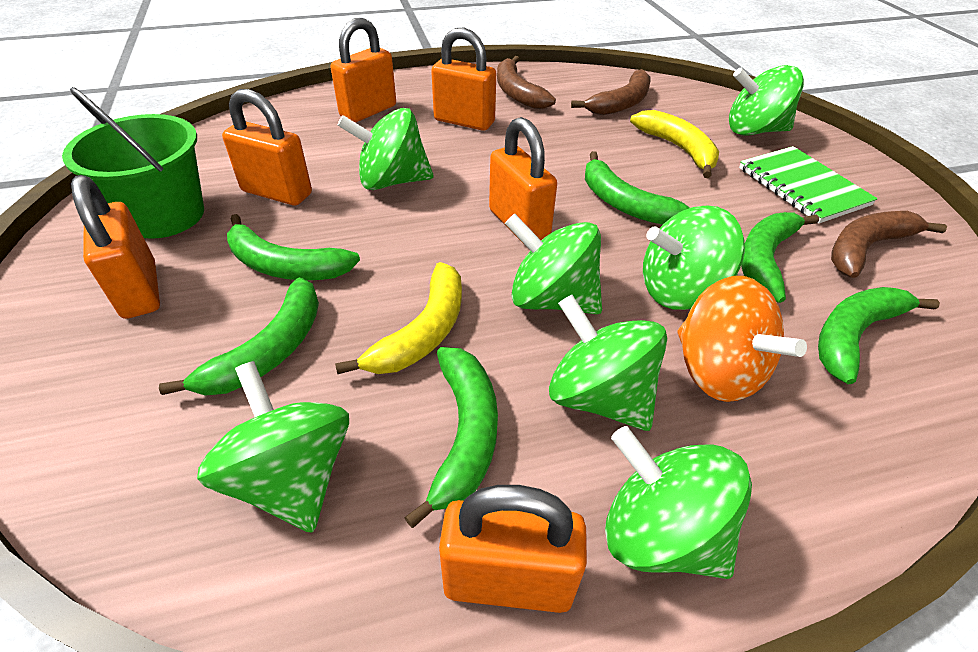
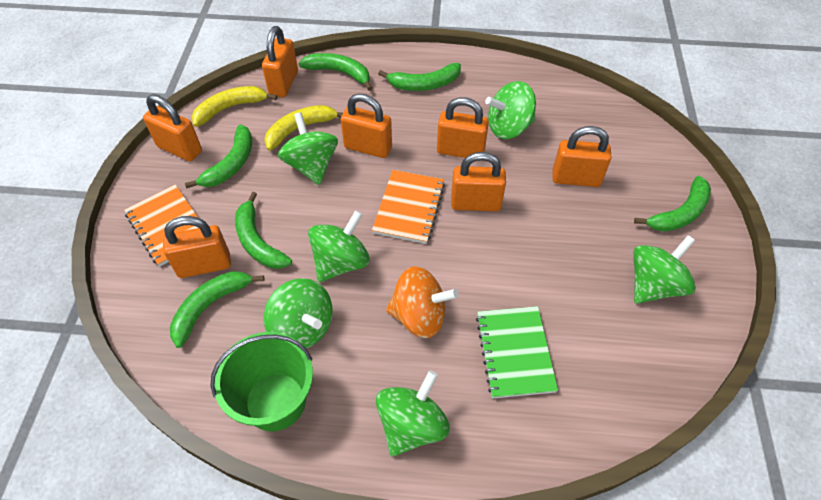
brown banana: 3 -> 0
green spinning top: 7 -> 6
orange notebook: 0 -> 2
orange padlock: 6 -> 7

